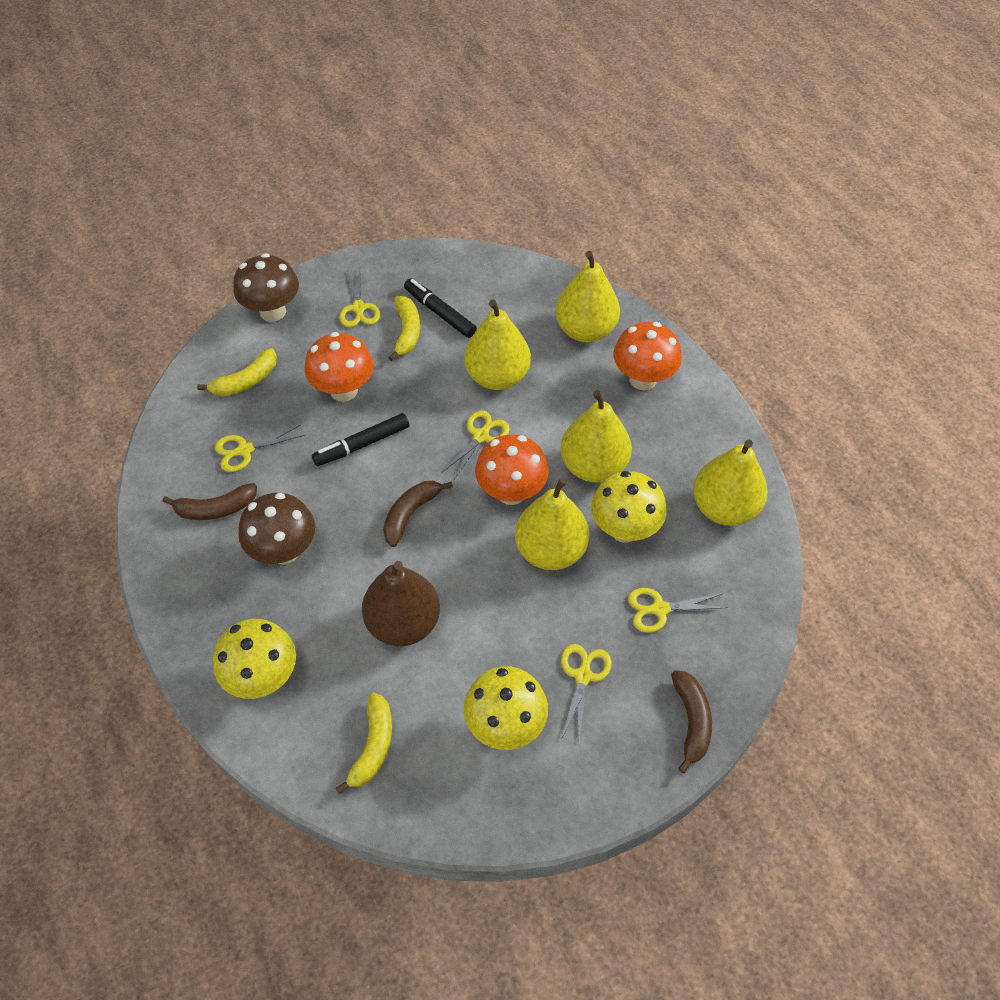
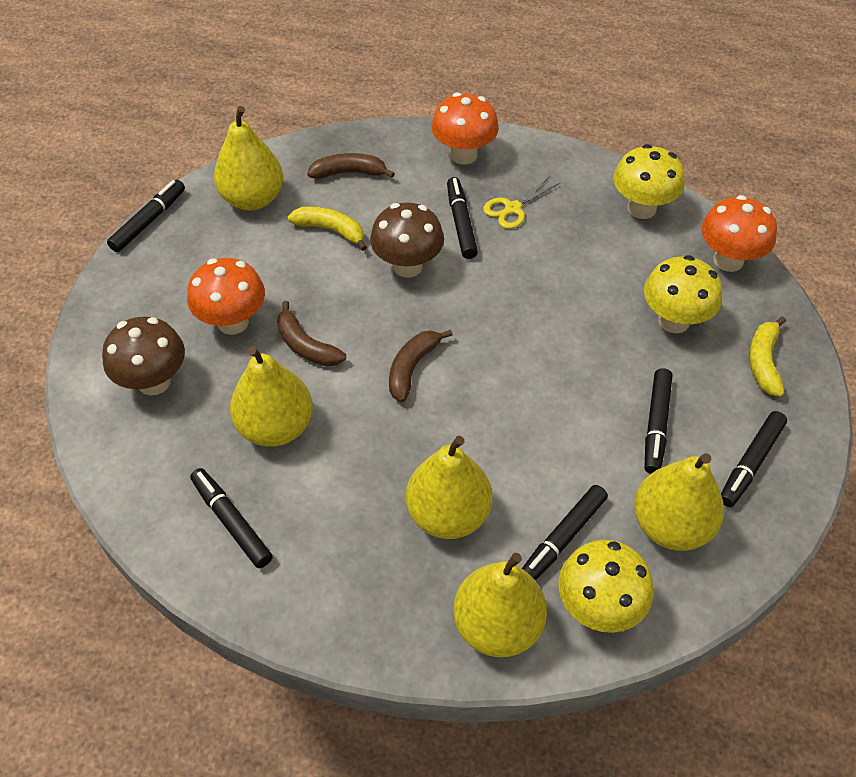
black marker: 2 -> 6
brown pear: 1 -> 0
yellow banana: 3 -> 2
yellow scissors: 5 -> 1

